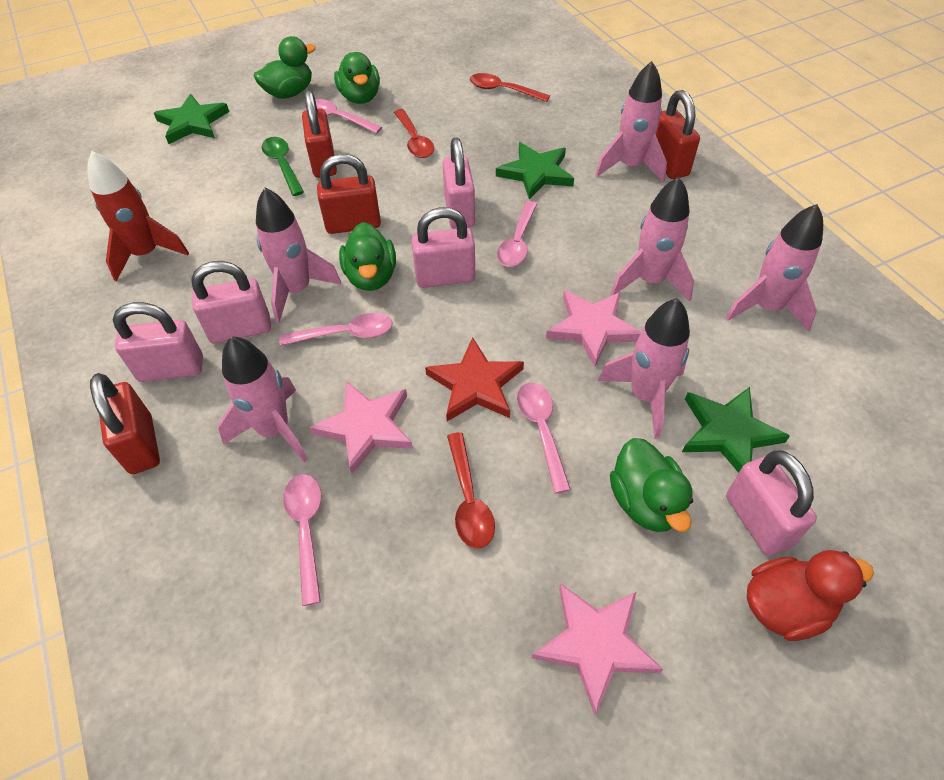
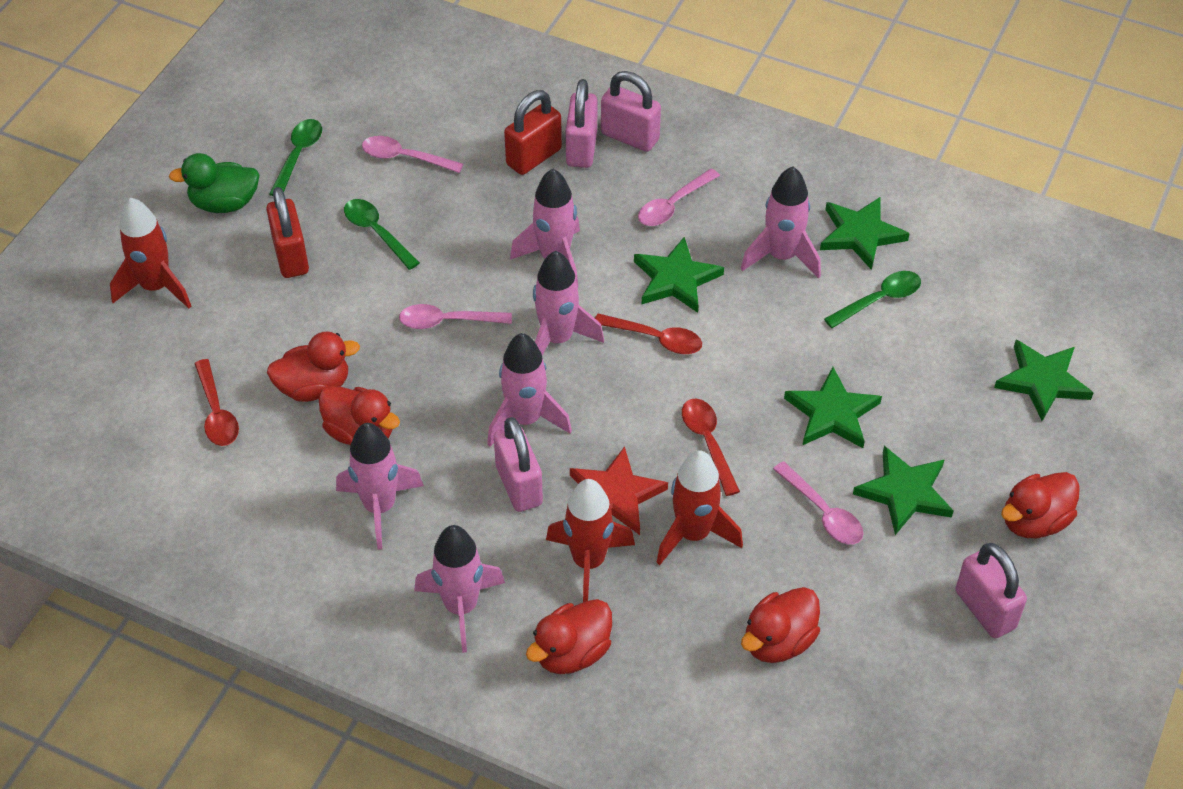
green duck: 4 -> 1
green spoon: 1 -> 3
green star: 3 -> 5
pink padlock: 5 -> 4
pink spoon: 5 -> 4
pink star: 3 -> 0
red duck: 1 -> 5
red padlock: 4 -> 2
red rocket: 1 -> 3

